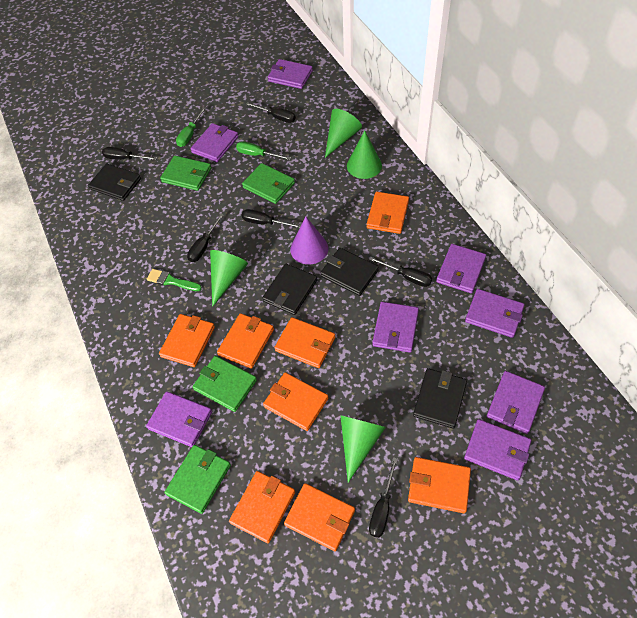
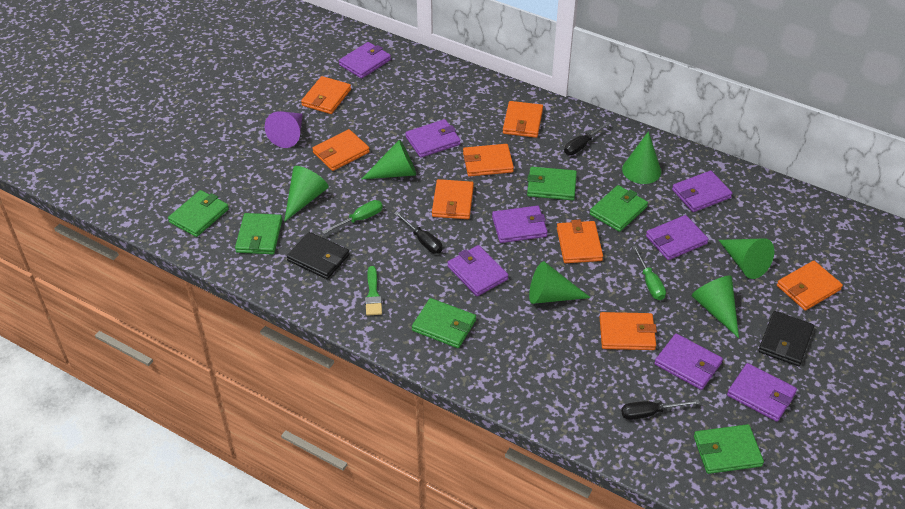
black screwdriver: 6 -> 3
black wallet: 4 -> 2
green cone: 4 -> 6
green wallet: 4 -> 6

